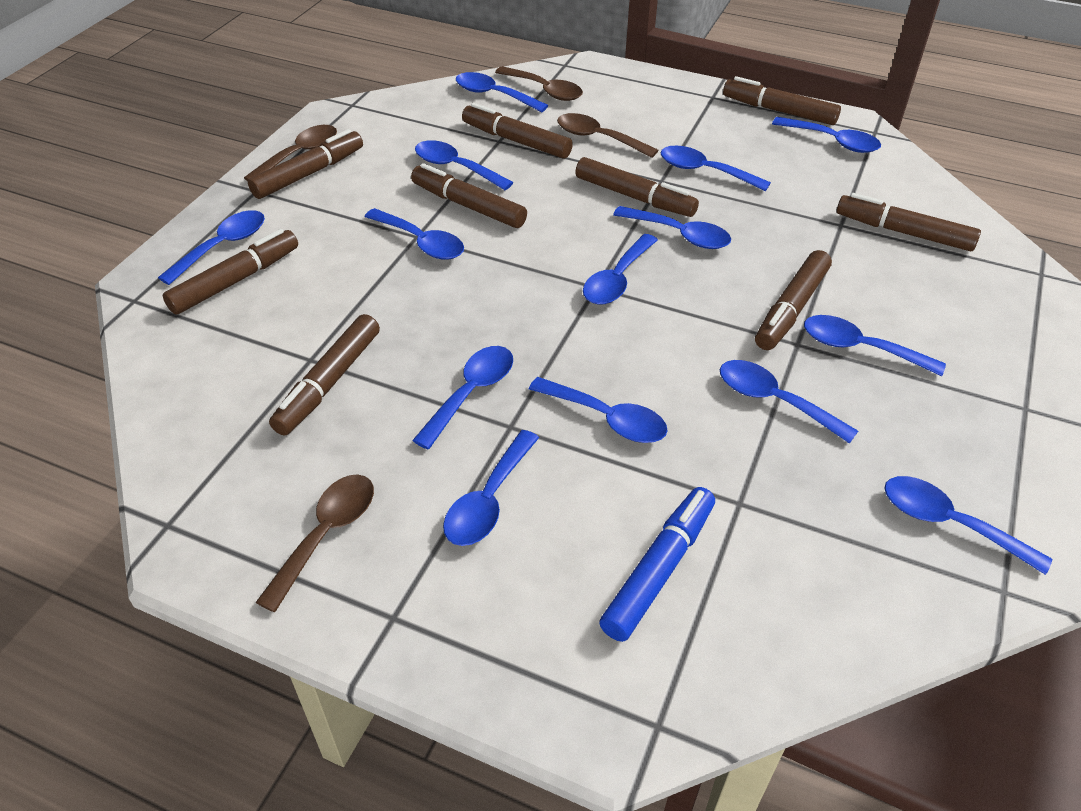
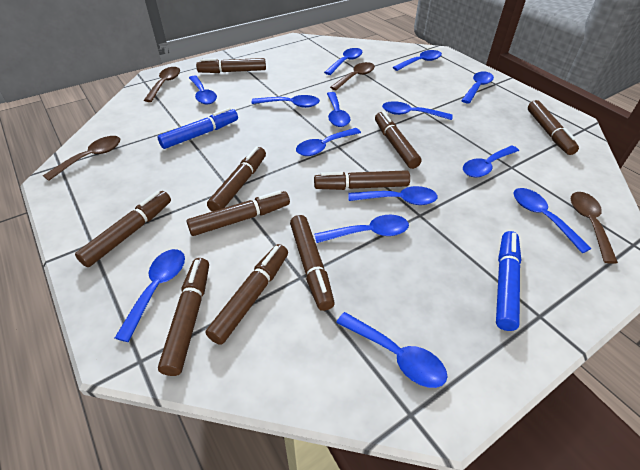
blue marker: 1 -> 2
brown marker: 9 -> 10

